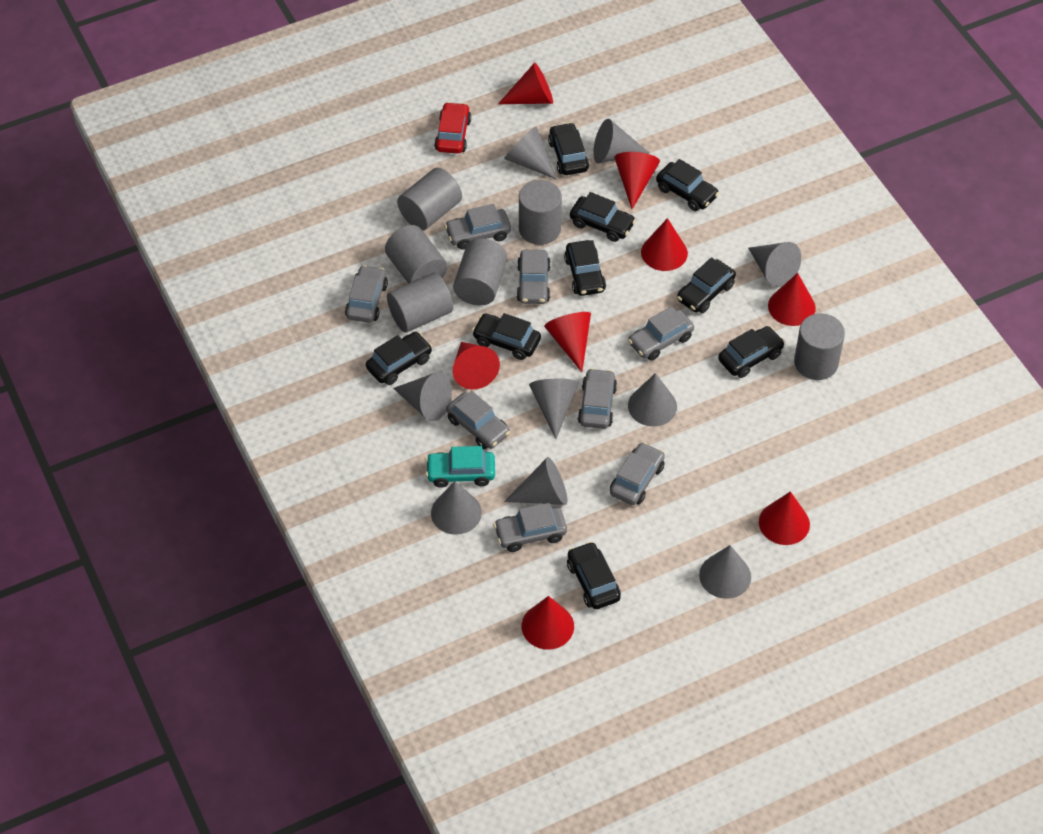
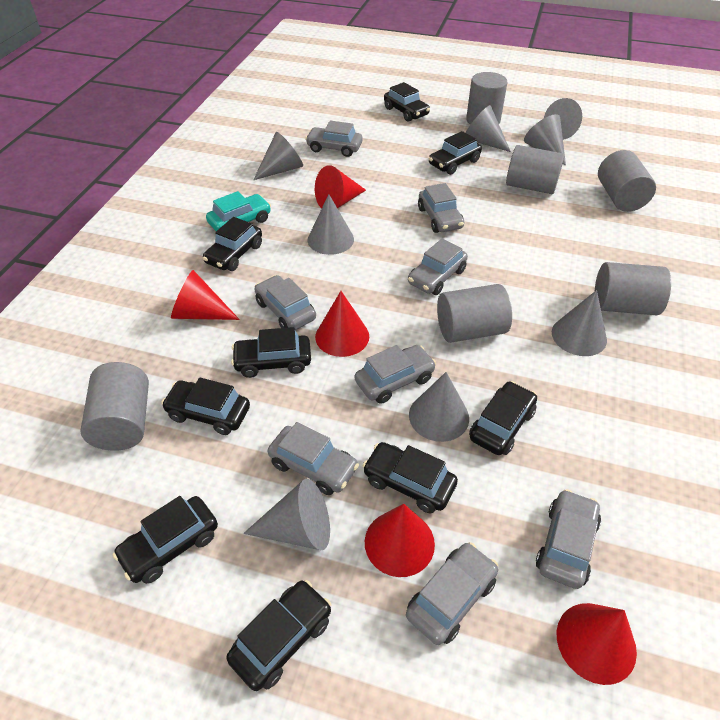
grey cone: 9 -> 8
red car: 1 -> 0
red cone: 8 -> 5

